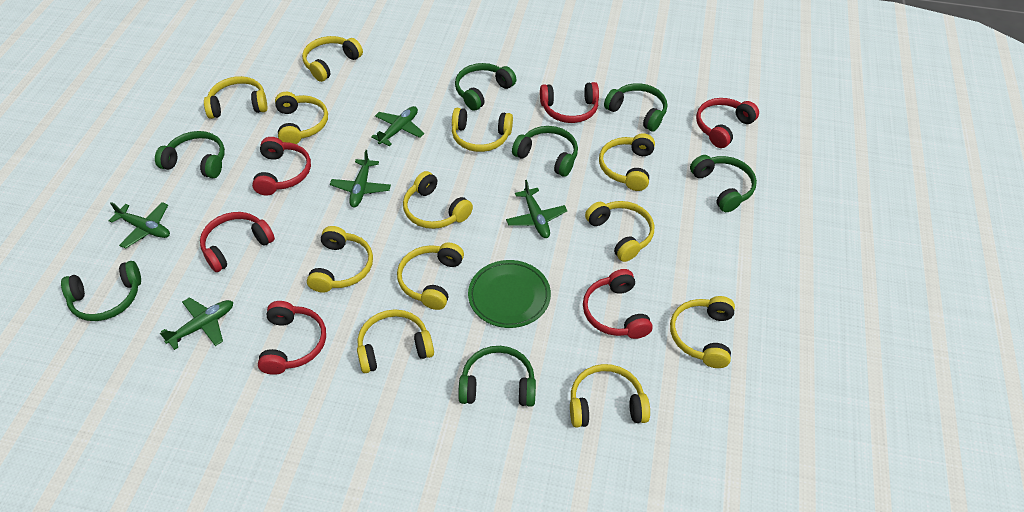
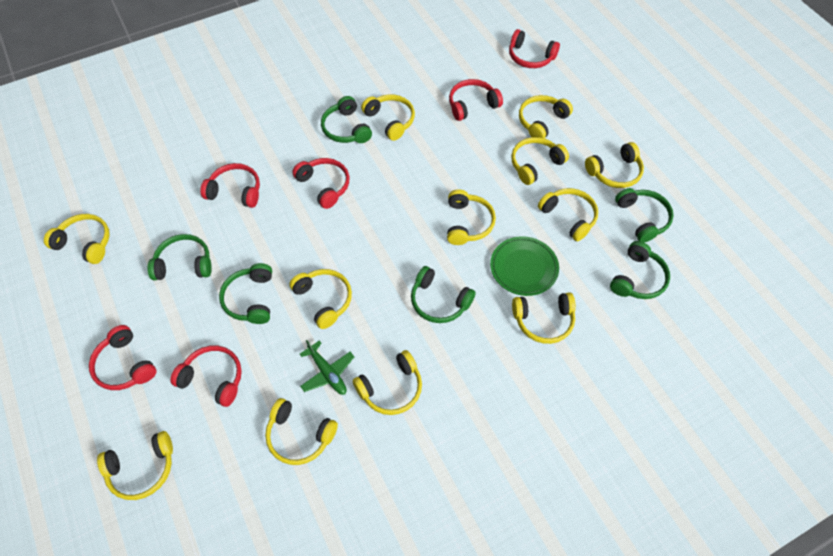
green headphones: 7 -> 6
green plane: 5 -> 1

